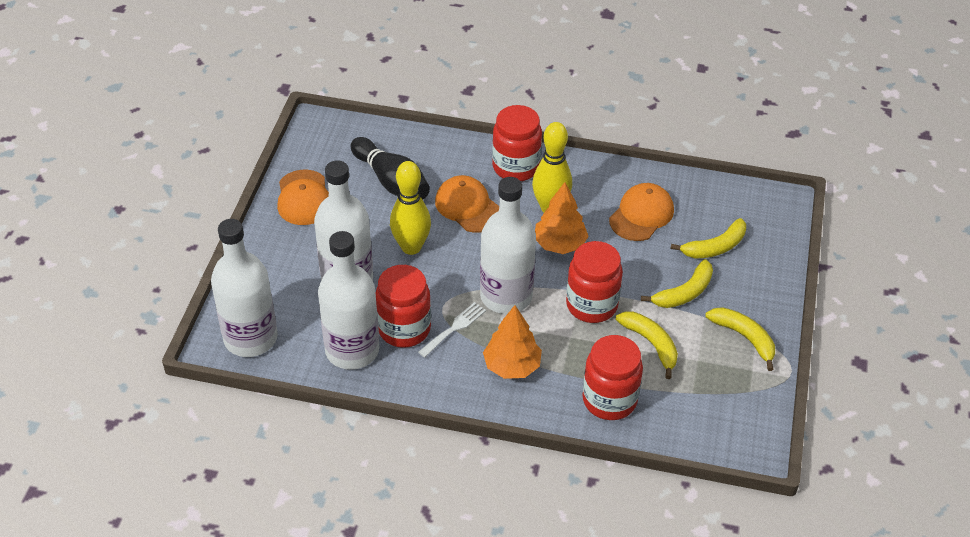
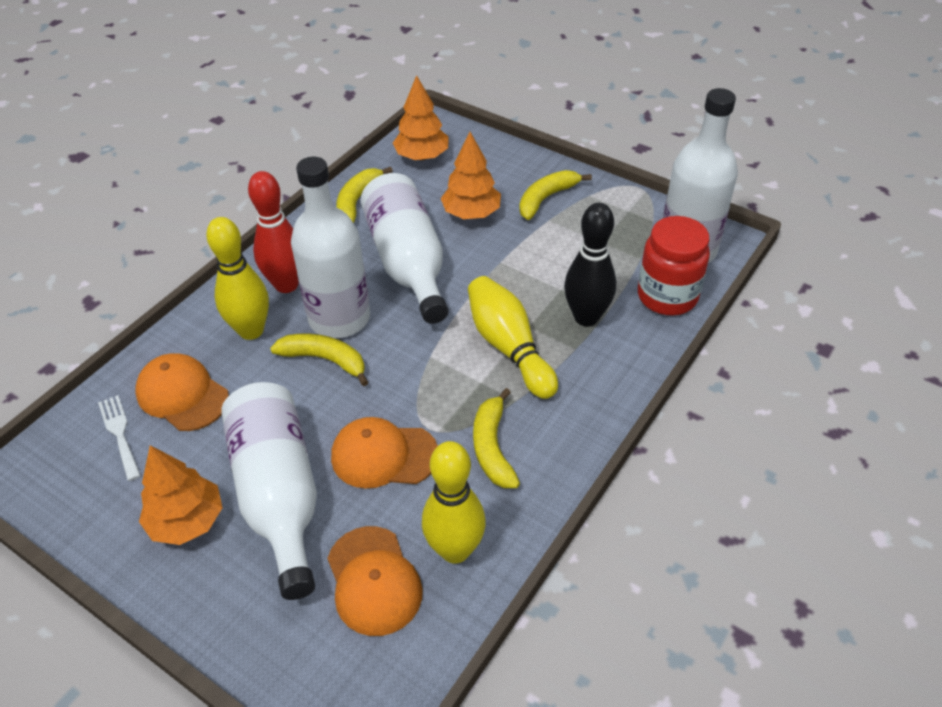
orange tree: 2 -> 3
red bowling pin: 0 -> 1
red jar: 4 -> 1
yellow bowling pin: 2 -> 3

